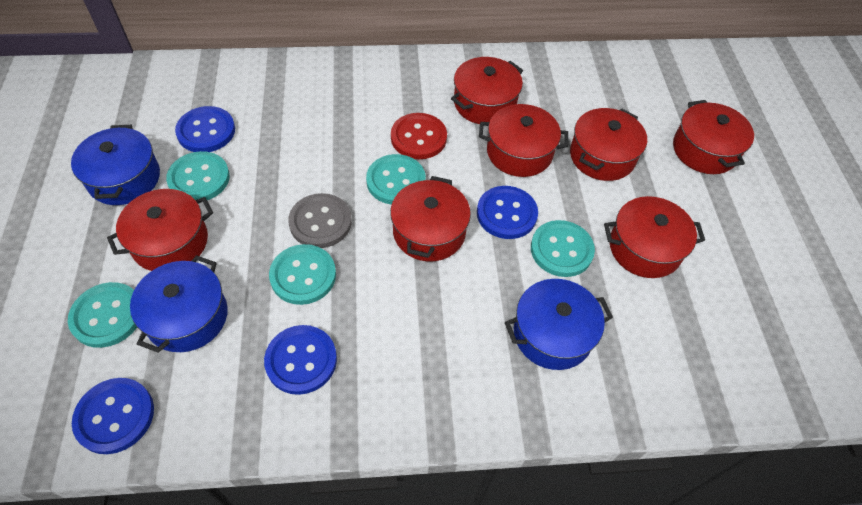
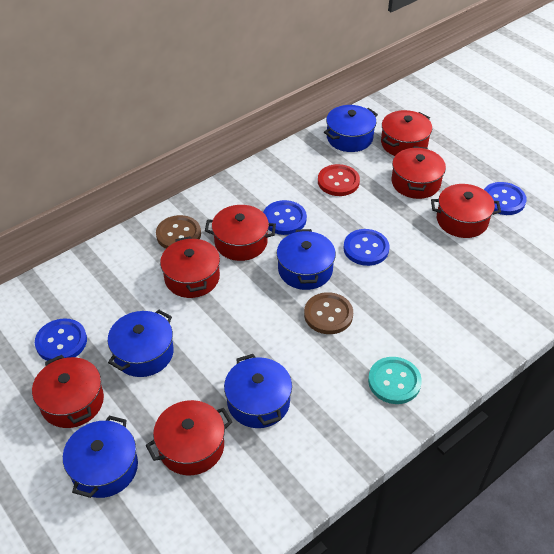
blue pot: 3 -> 5
brown button: 0 -> 2
grey button: 1 -> 0
turquoise button: 5 -> 1

